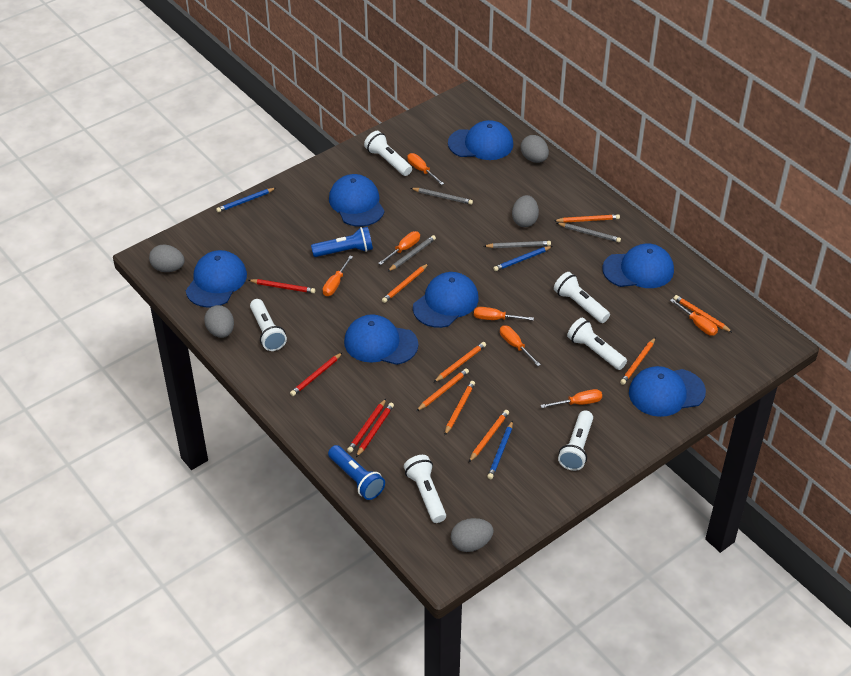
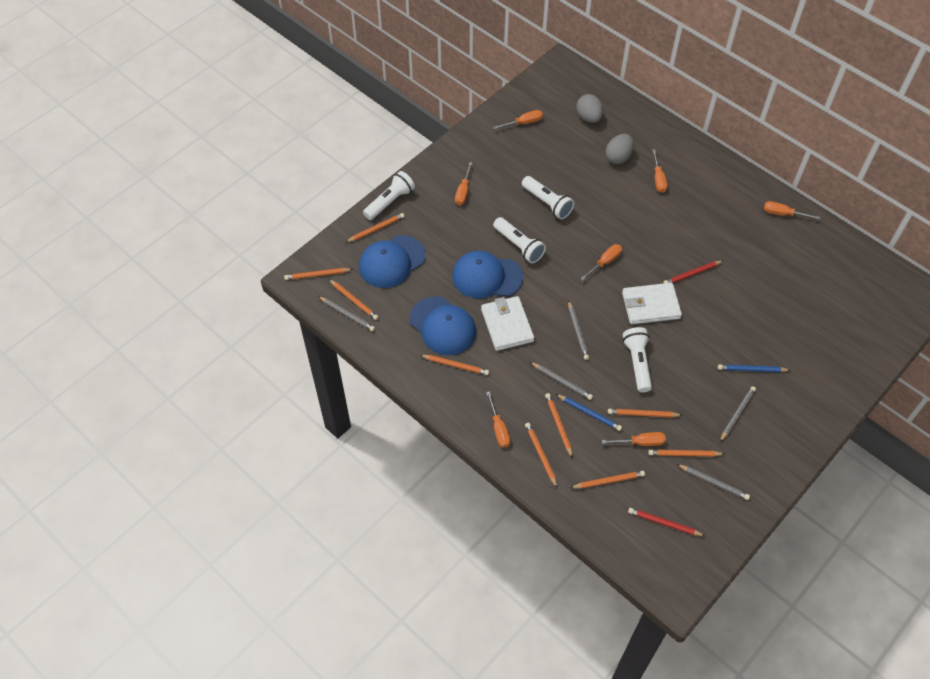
blue cap: 7 -> 3
blue flashlight: 2 -> 0
blue pencil: 3 -> 2
grey egg: 5 -> 2
grey pencil: 4 -> 5
orange pencil: 8 -> 9
red pencil: 4 -> 2
white flashlight: 6 -> 4
white wallet: 0 -> 2

